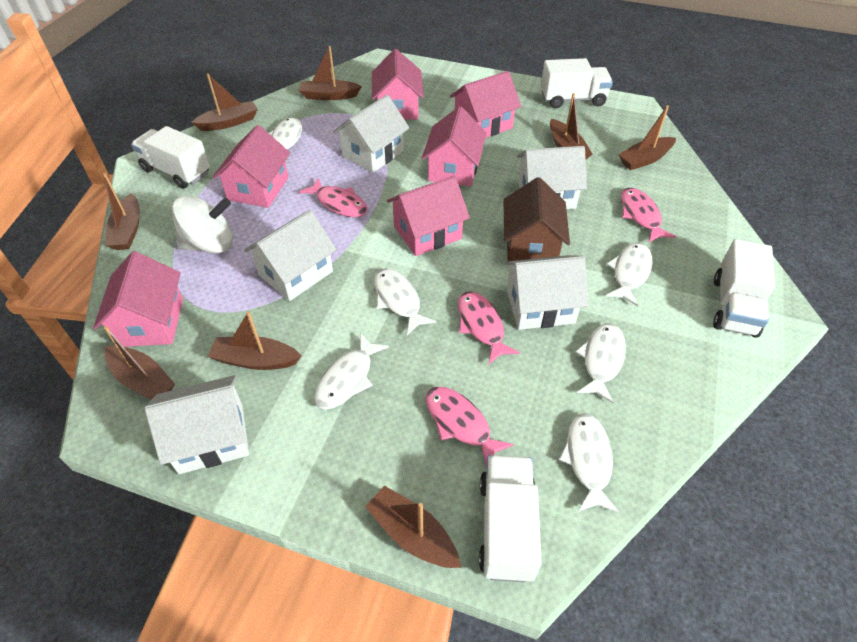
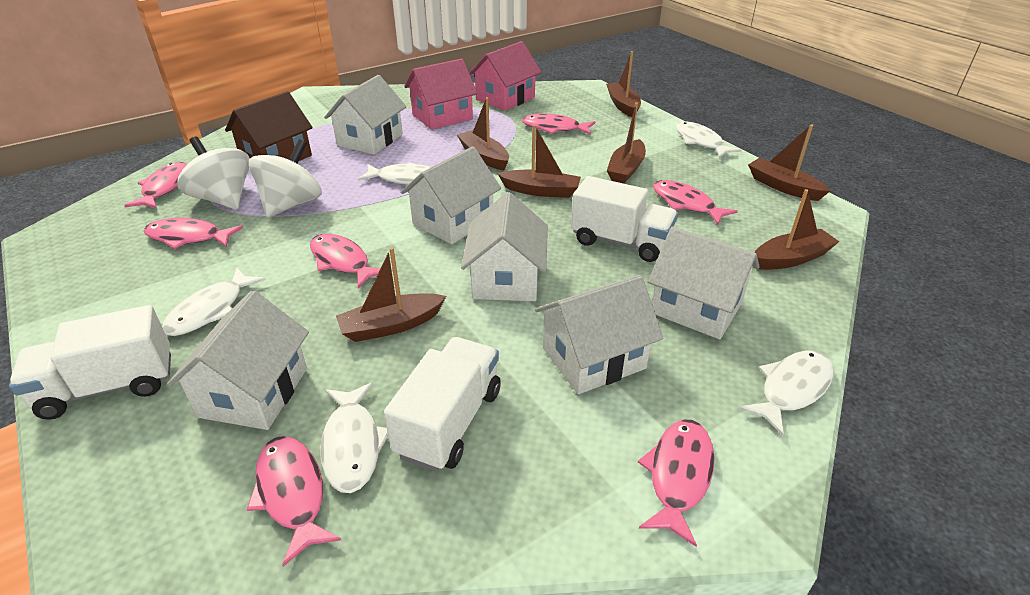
brown boat: 8 -> 7
pink fish: 4 -> 7
pink house: 6 -> 2
white fish: 6 -> 5
white house: 5 -> 6
white spinning top: 1 -> 2
white truck: 4 -> 3

